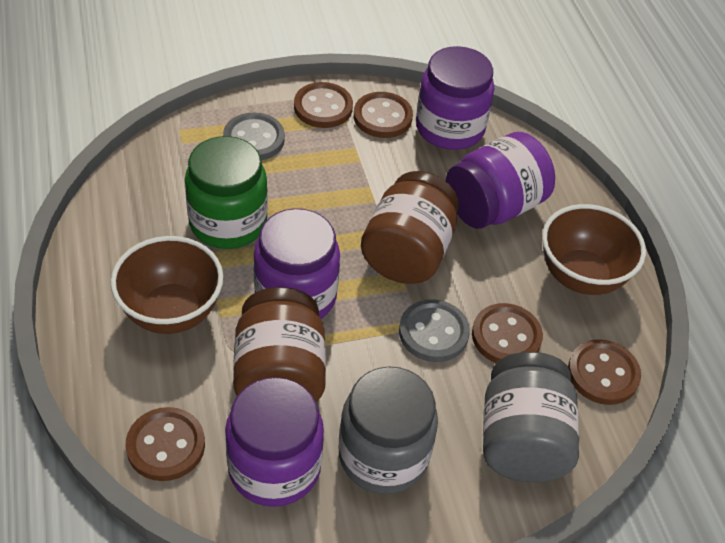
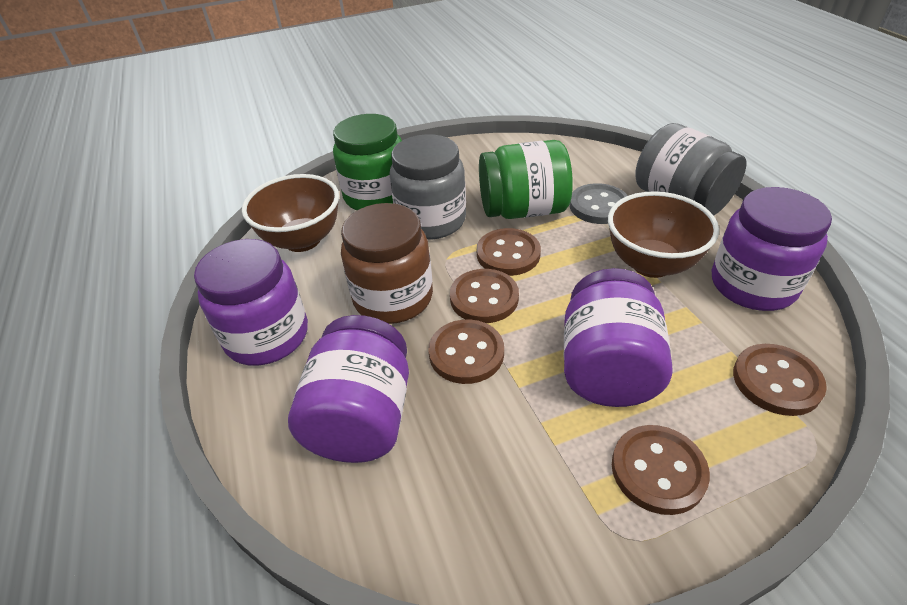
brown jar: 2 -> 1
green jar: 1 -> 2
grey button: 2 -> 1

